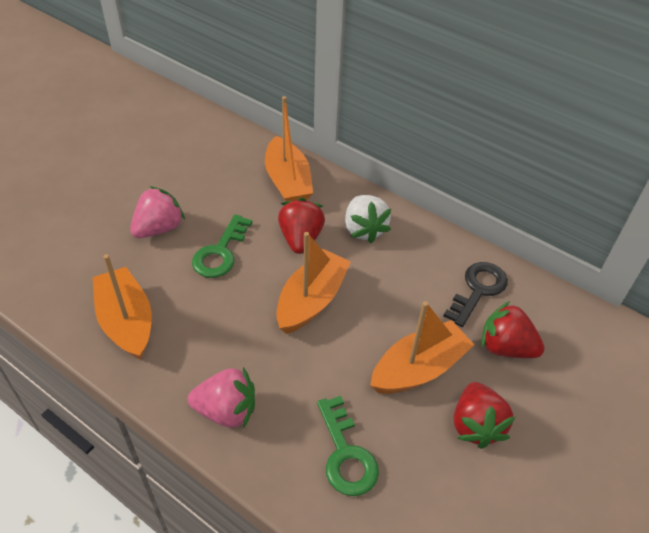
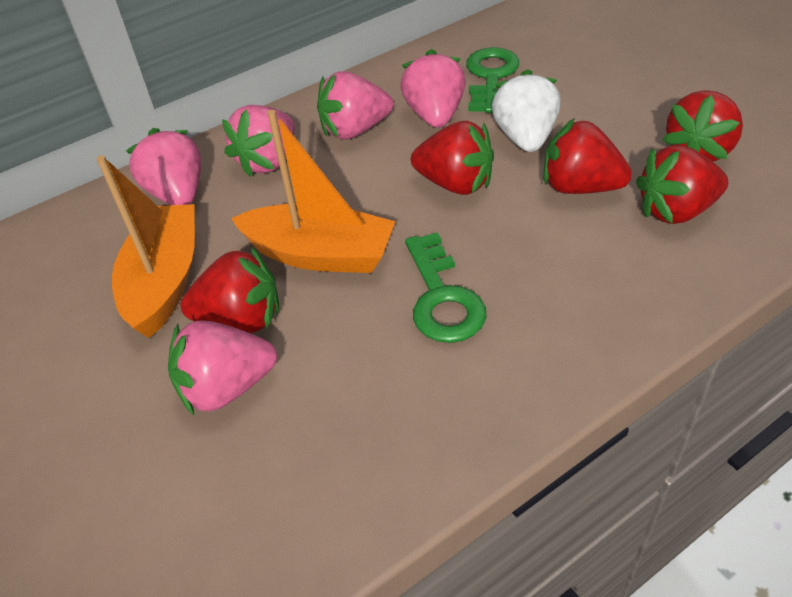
black key: 1 -> 0
orange boat: 4 -> 2
pink strawberry: 2 -> 5
red strawberry: 3 -> 5

